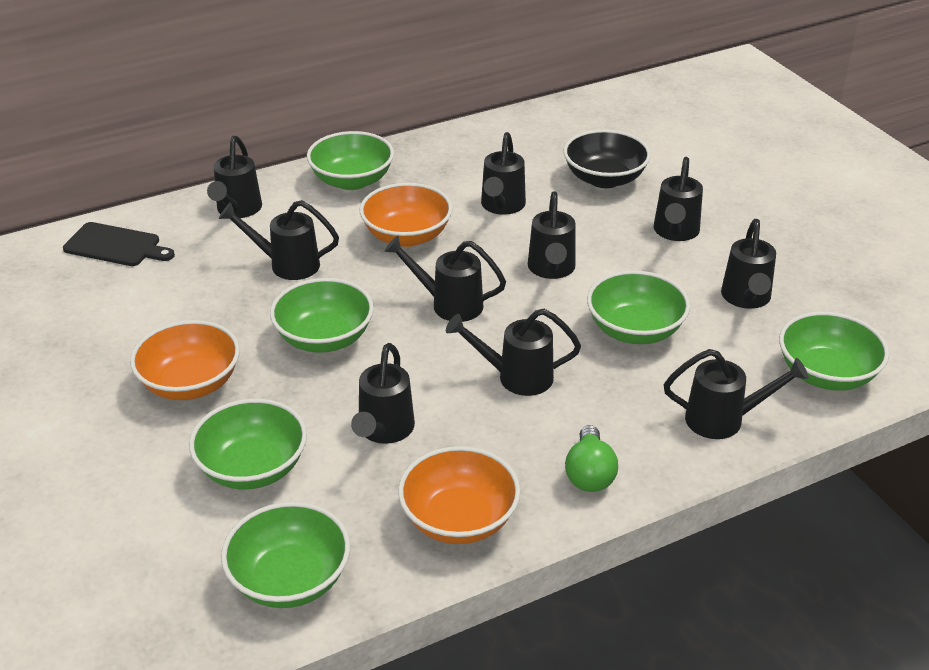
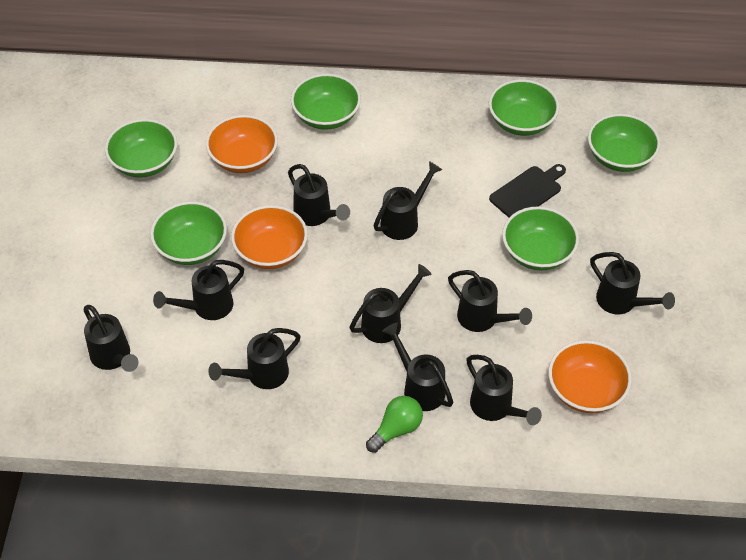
black bowl: 1 -> 0

